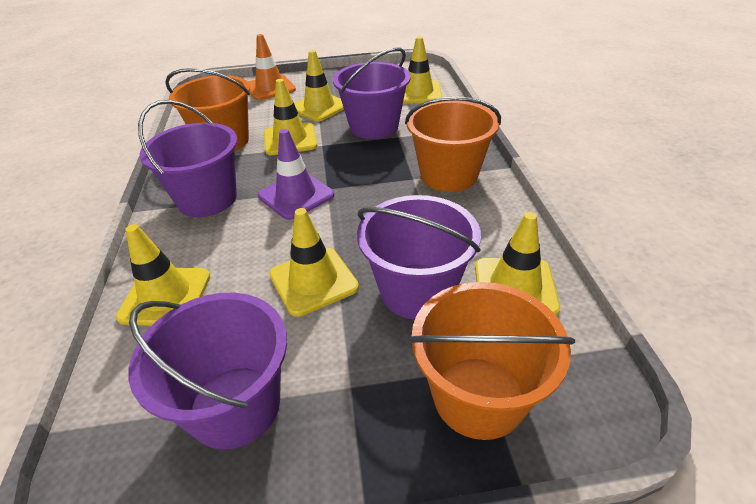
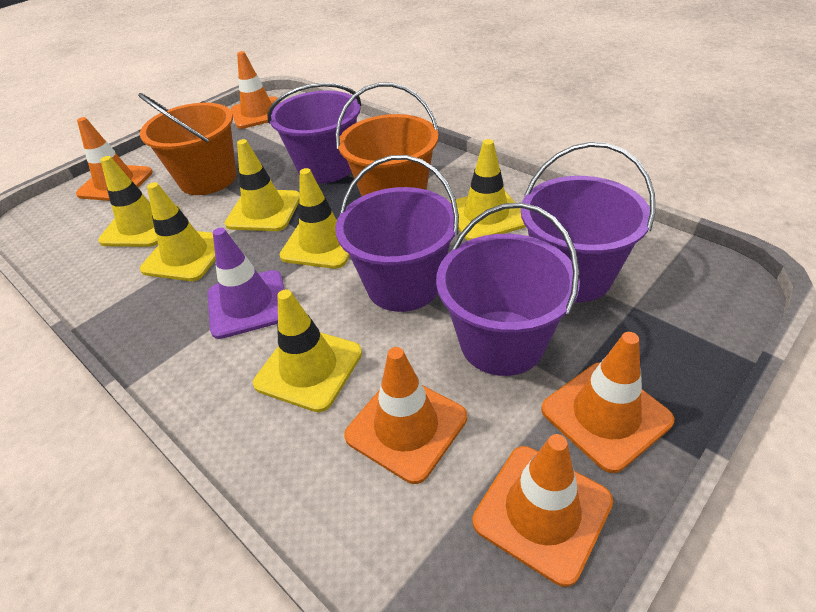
orange bucket: 3 -> 2
orange traffic cone: 1 -> 5

